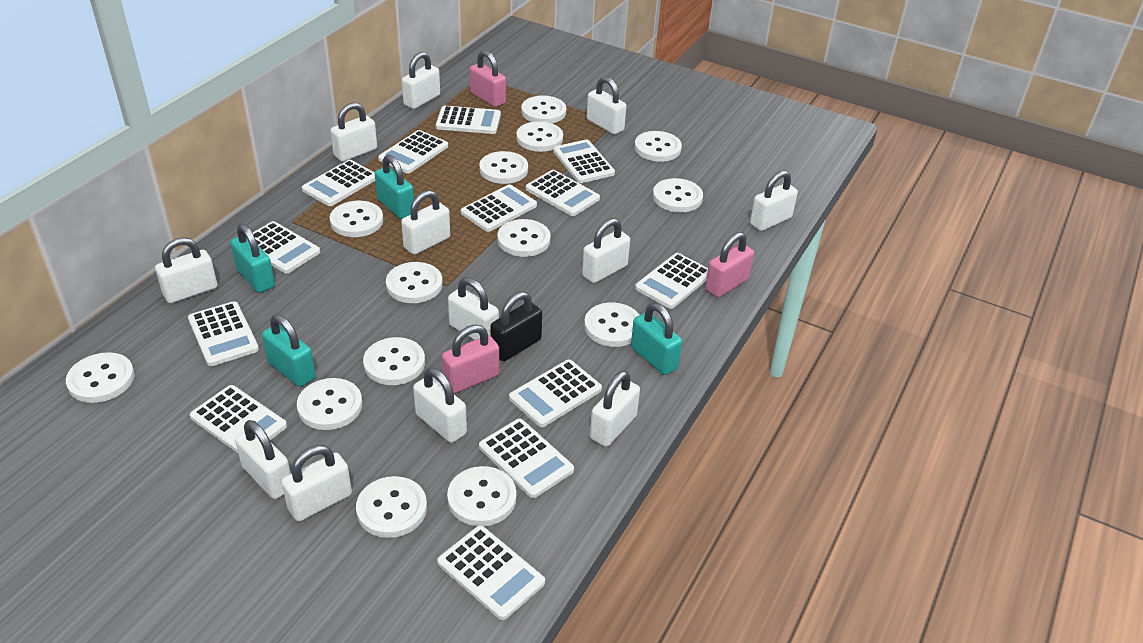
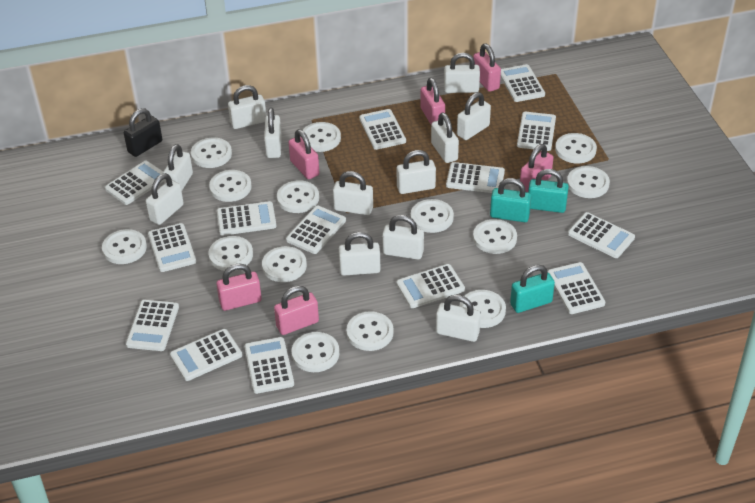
pink padlock: 3 -> 6
turquoise padlock: 4 -> 3
white calculator: 13 -> 14

